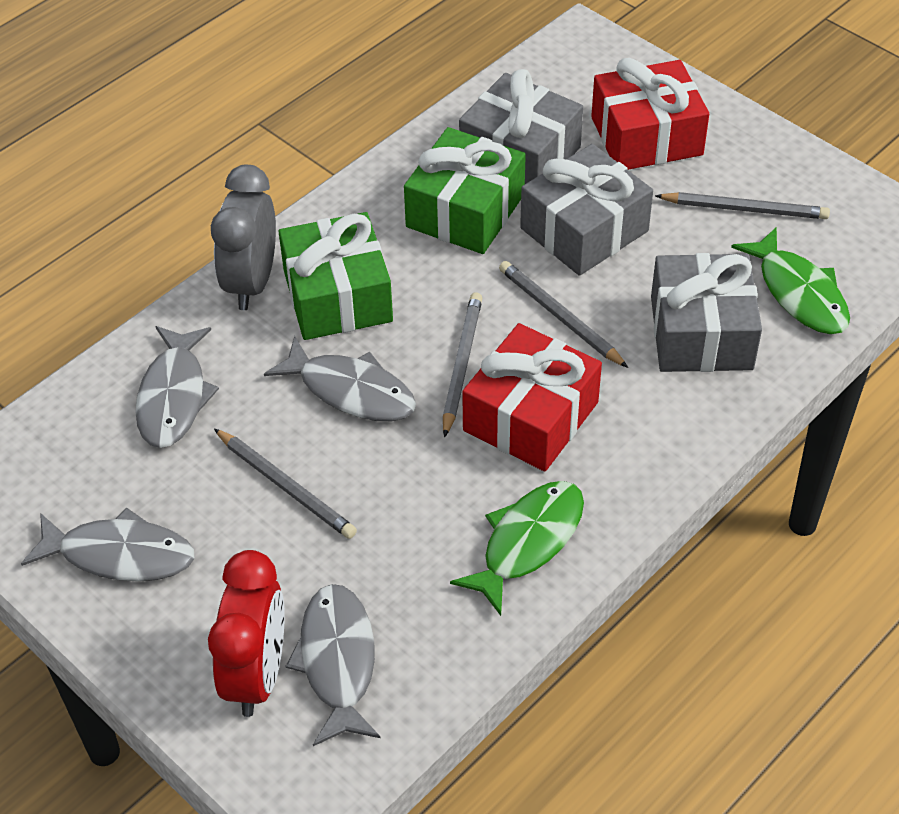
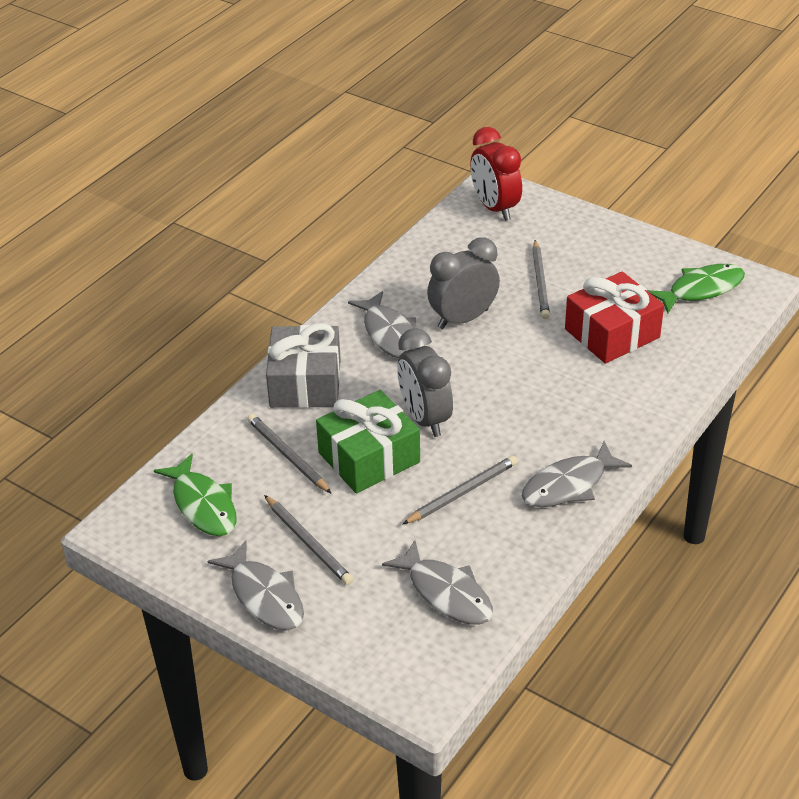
green gift: 2 -> 1
grey clock: 1 -> 2
grey gift: 3 -> 1
red gift: 2 -> 1

